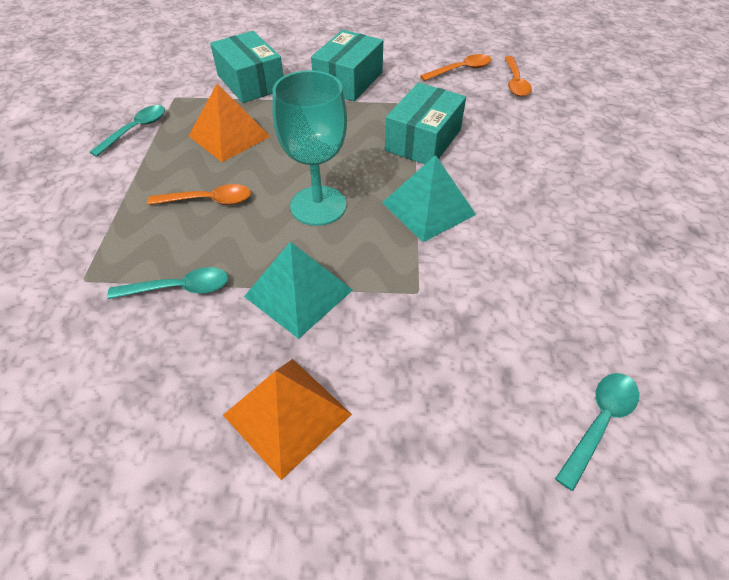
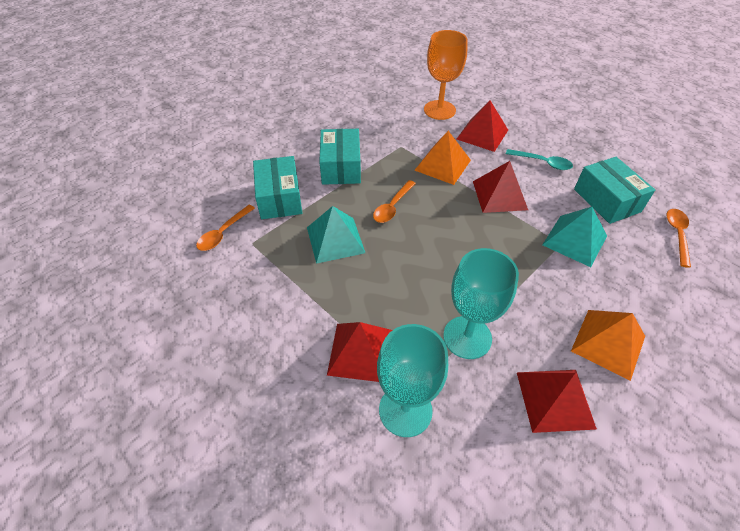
orange goblet: 0 -> 1
red pyramid: 0 -> 4
turquoise goblet: 1 -> 2
turquoise spoon: 3 -> 1

